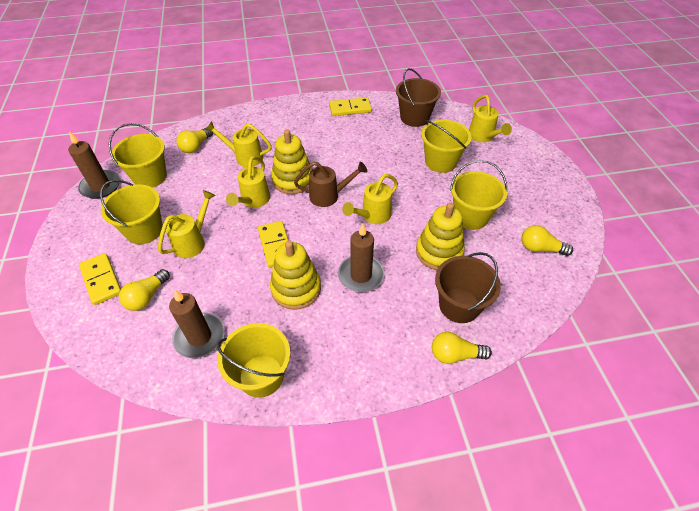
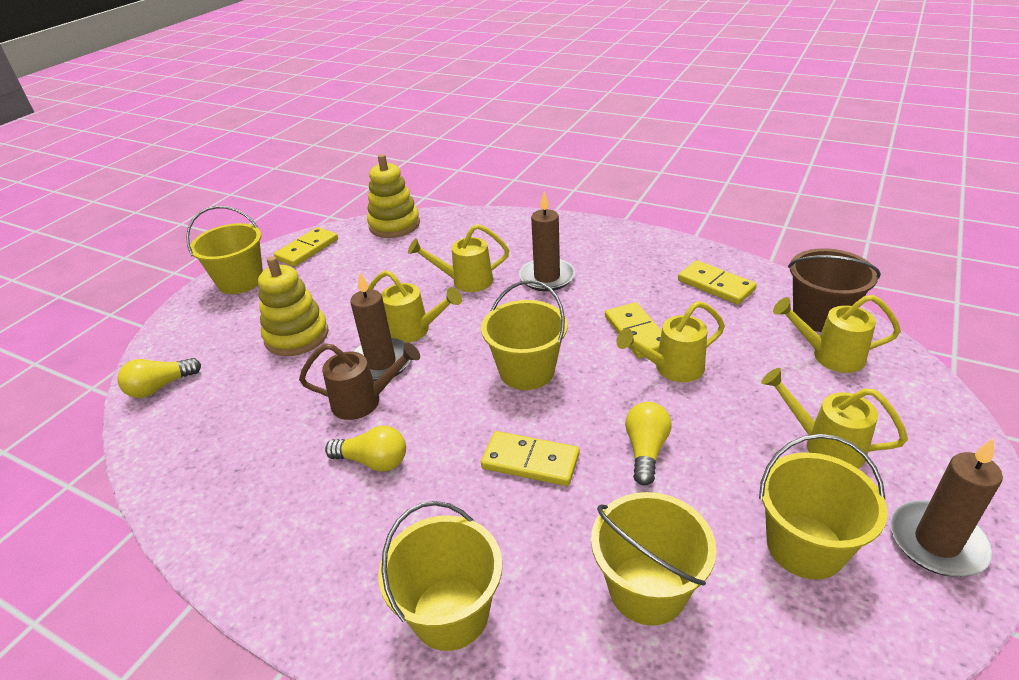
brown bucket: 2 -> 1
yellow domino: 3 -> 4
yellow light bulb: 4 -> 3
yellow stacking toy: 3 -> 2

